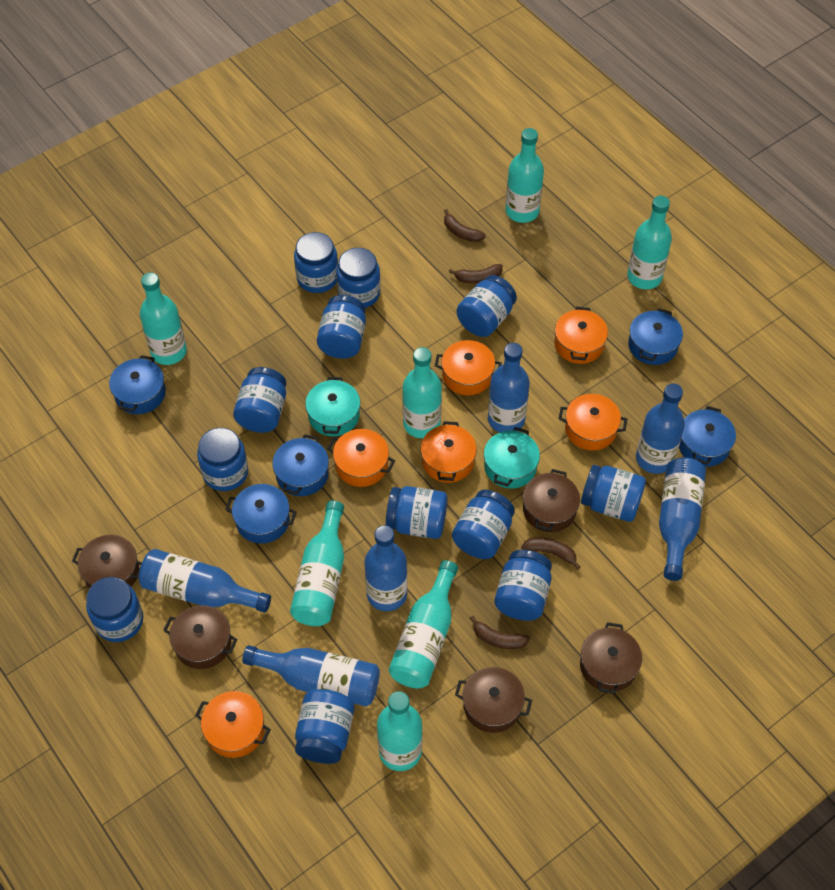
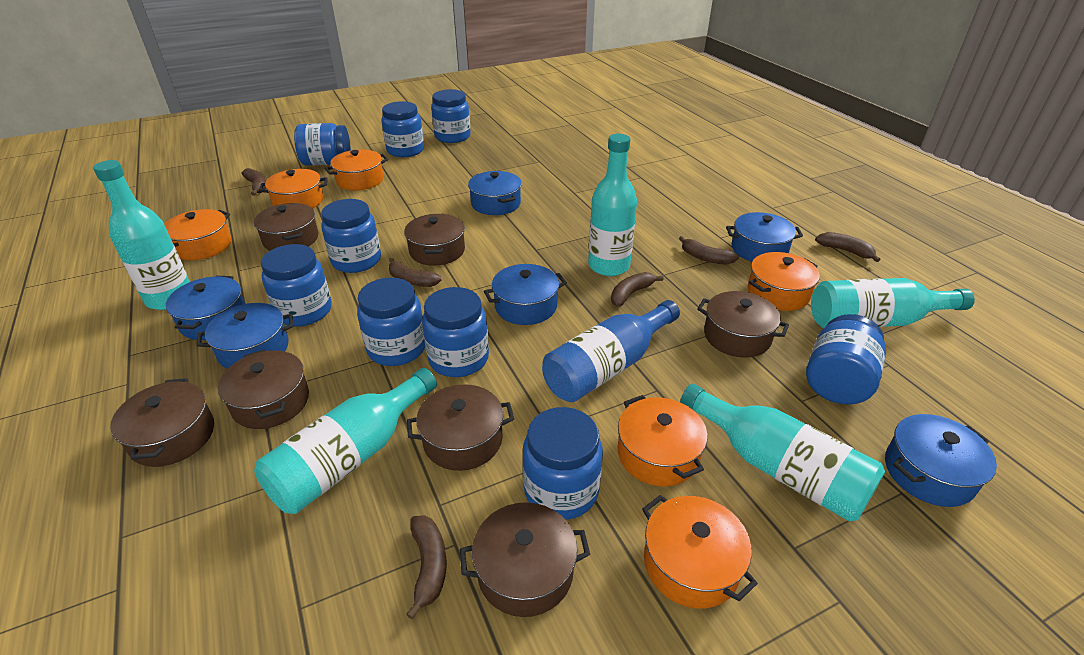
blue bottle: 6 -> 1
blue jar: 12 -> 9
blue pot: 5 -> 6
brown banana: 4 -> 6
brown pot: 5 -> 7
turquoise bottle: 7 -> 5
turquoise pot: 2 -> 0

